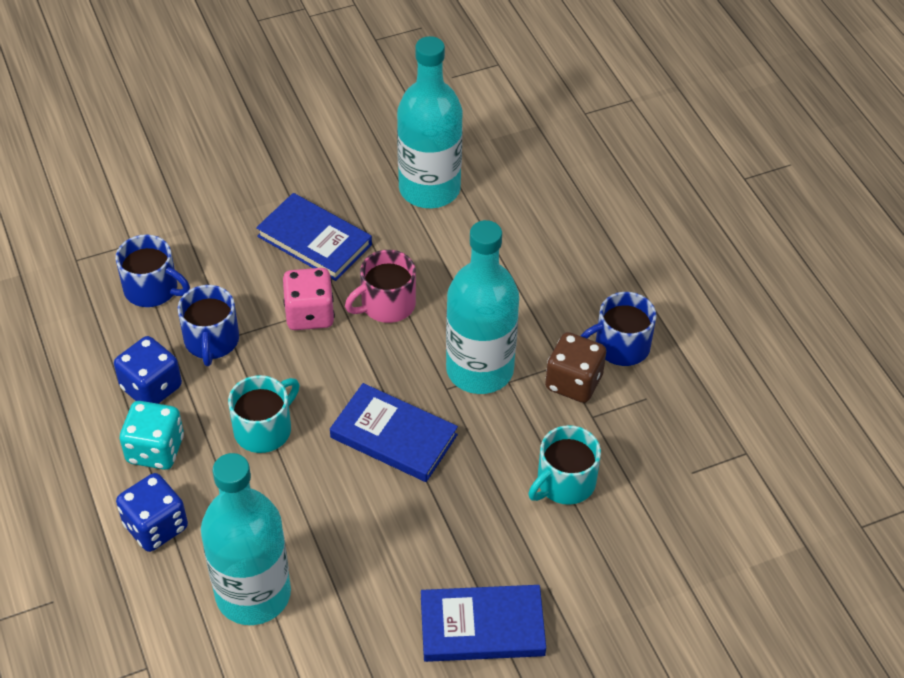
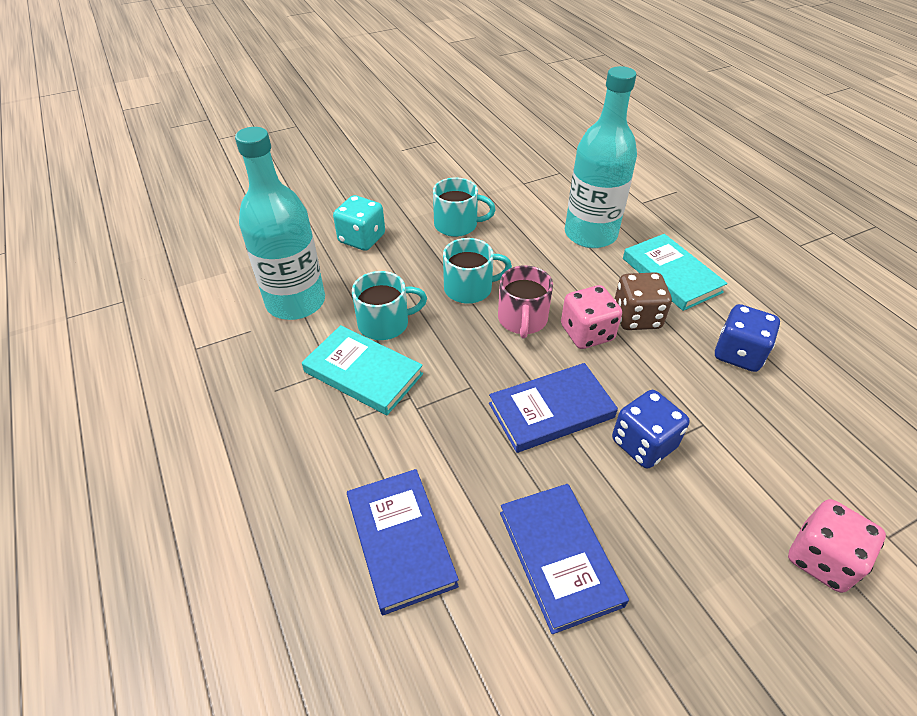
blue mug: 3 -> 0
pink dice: 1 -> 2
turquoise book: 0 -> 2
turquoise bottle: 3 -> 2
turquoise mug: 2 -> 3

